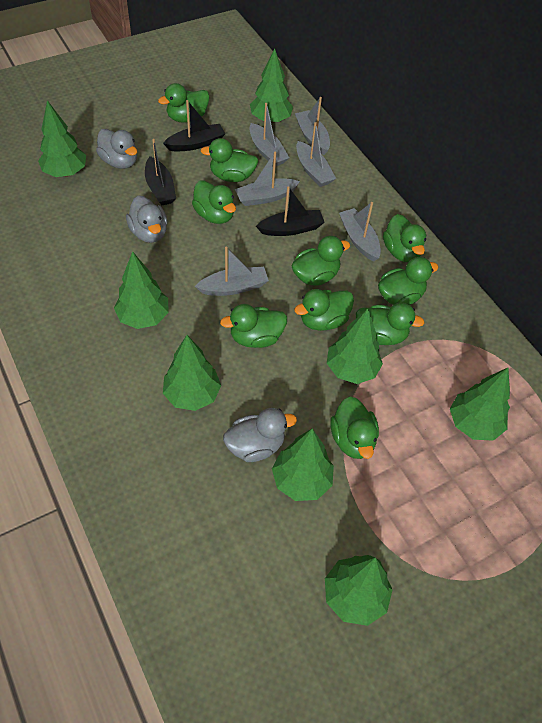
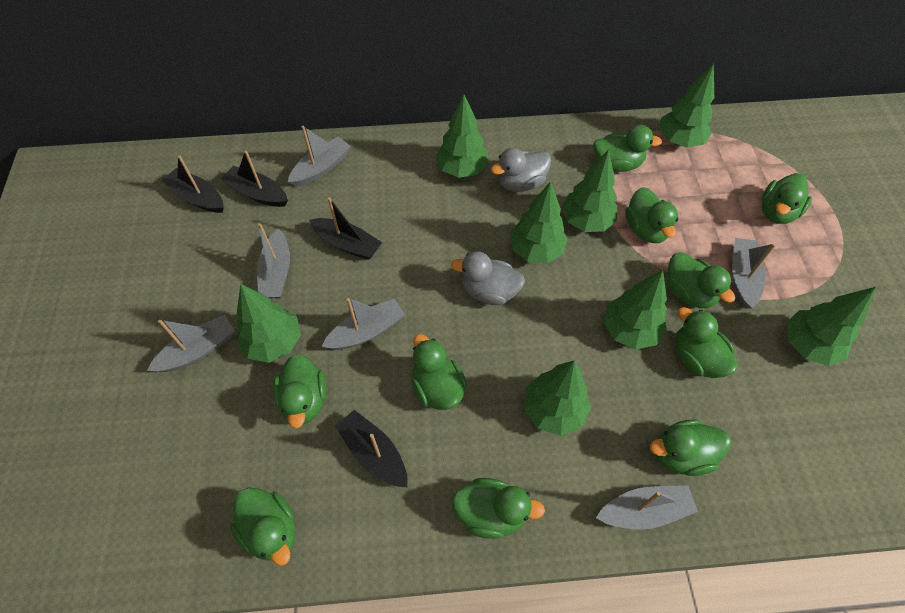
black boat: 3 -> 4
grey duck: 3 -> 2

